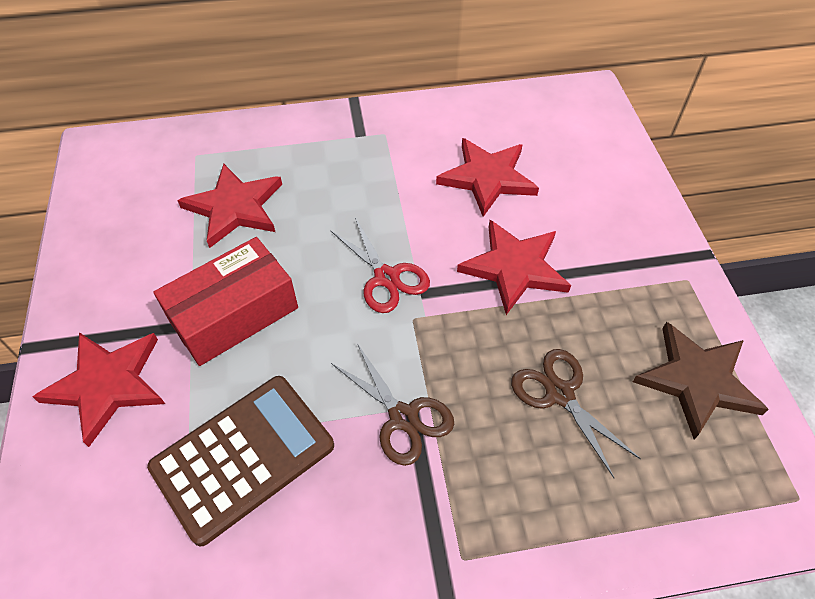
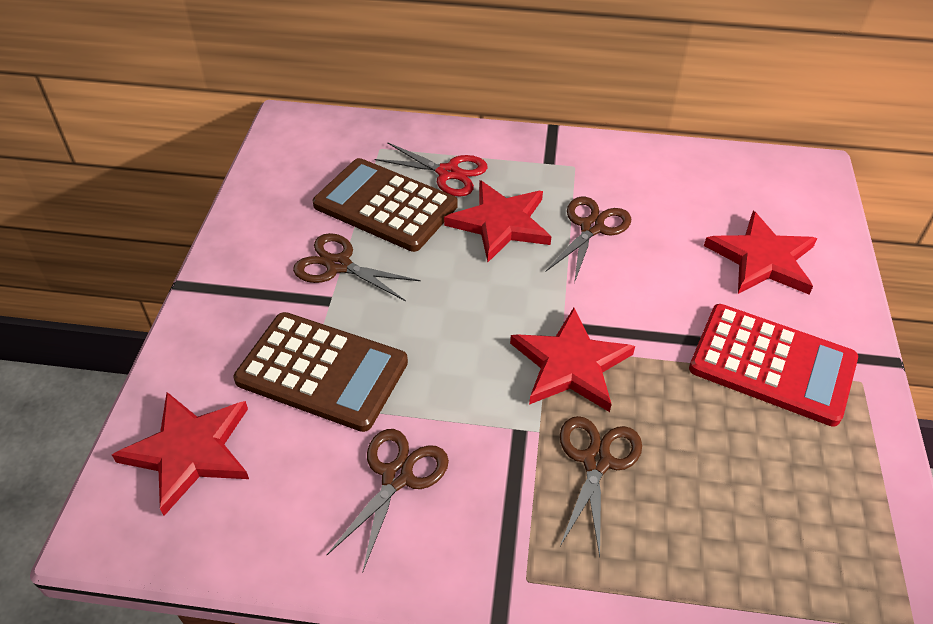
brown calculator: 1 -> 2
brown scissors: 2 -> 4
brown star: 1 -> 0
red box: 1 -> 0
red calculator: 0 -> 1

